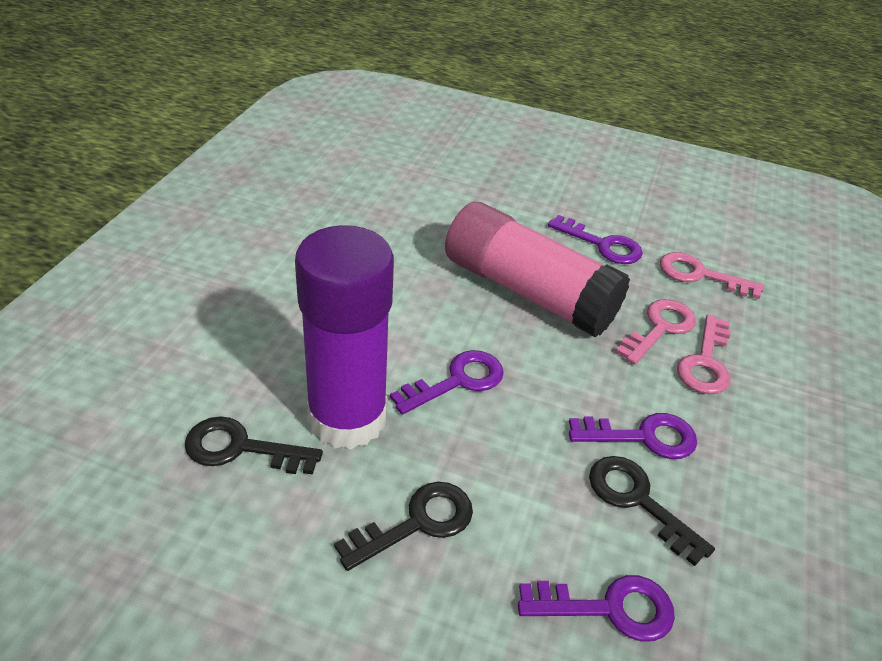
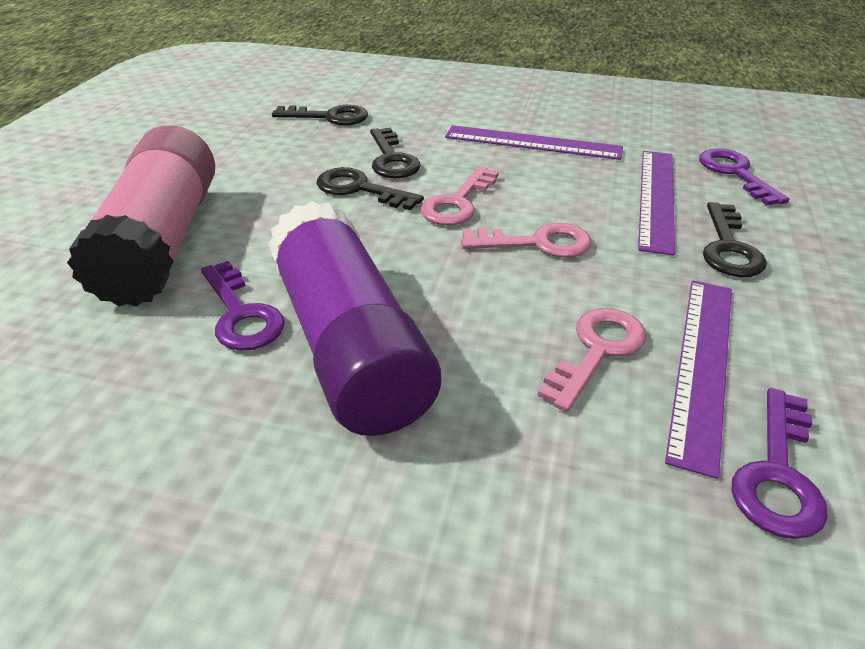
black key: 3 -> 4
purple key: 4 -> 3
purple ruler: 0 -> 3

